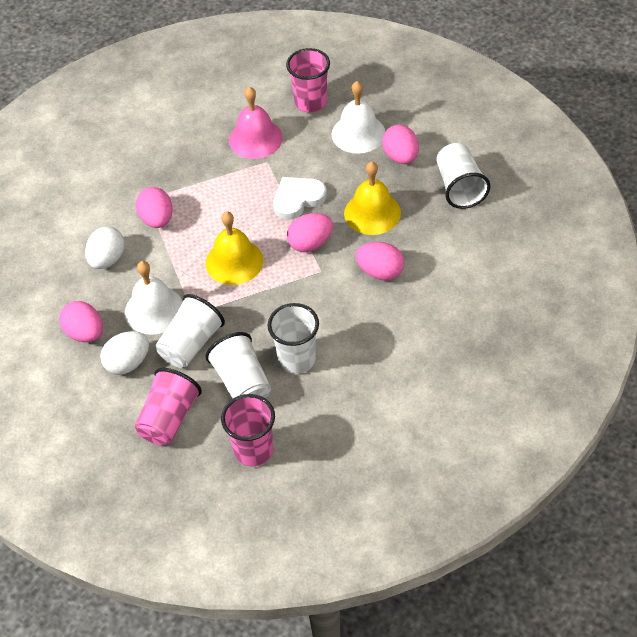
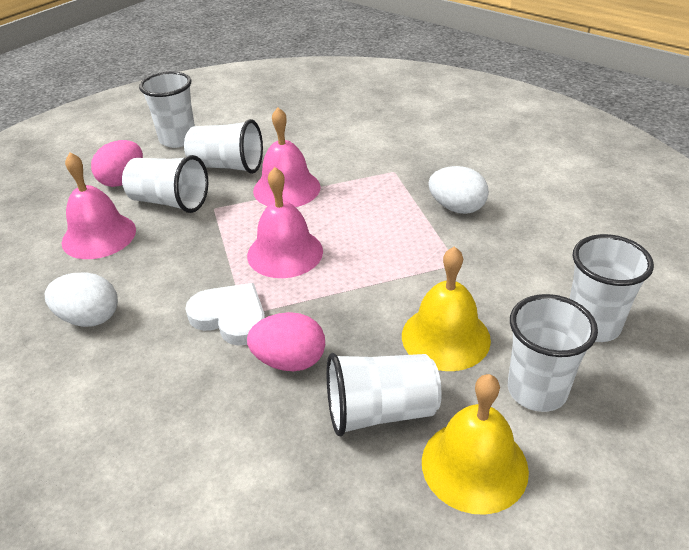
pink bell: 1 -> 3
pink cup: 3 -> 0
pink egg: 5 -> 2
white bell: 2 -> 0
white cup: 4 -> 6

